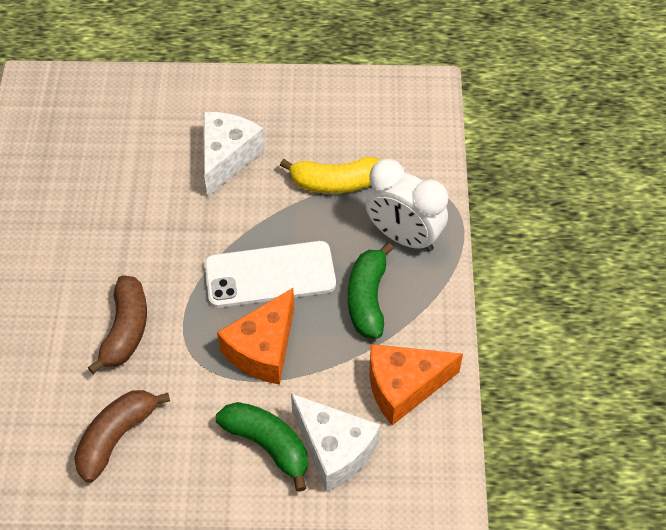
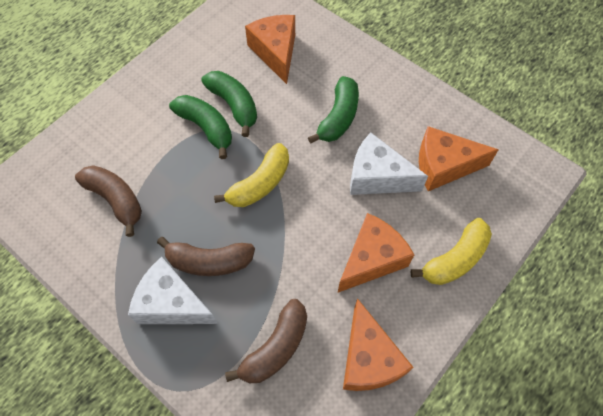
brown banana: 2 -> 3
green banana: 2 -> 3
orange cheese: 2 -> 4
white clock: 1 -> 0
white phone: 1 -> 0
yellow banana: 1 -> 2

